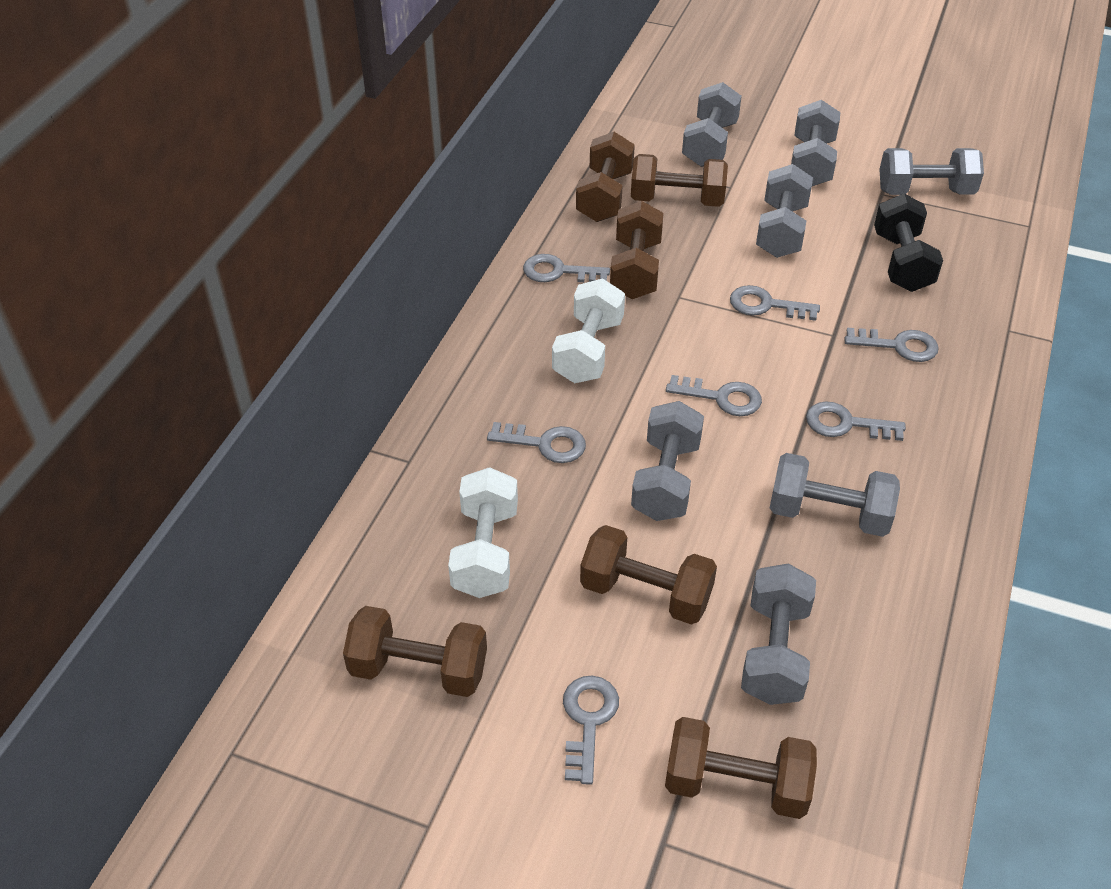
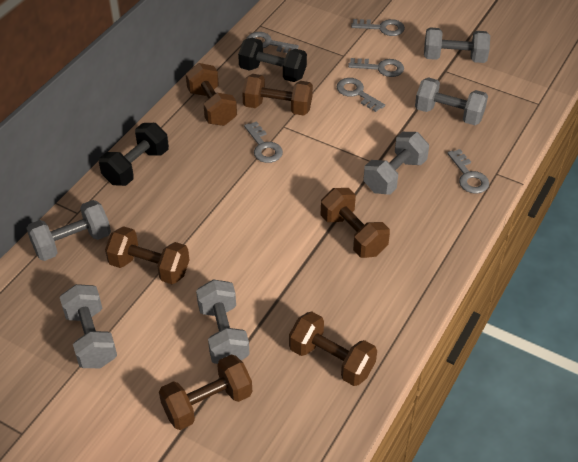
black dumbbell: 1 -> 2
grey dumbbell: 7 -> 6
grey key: 7 -> 6
white dumbbell: 2 -> 0

